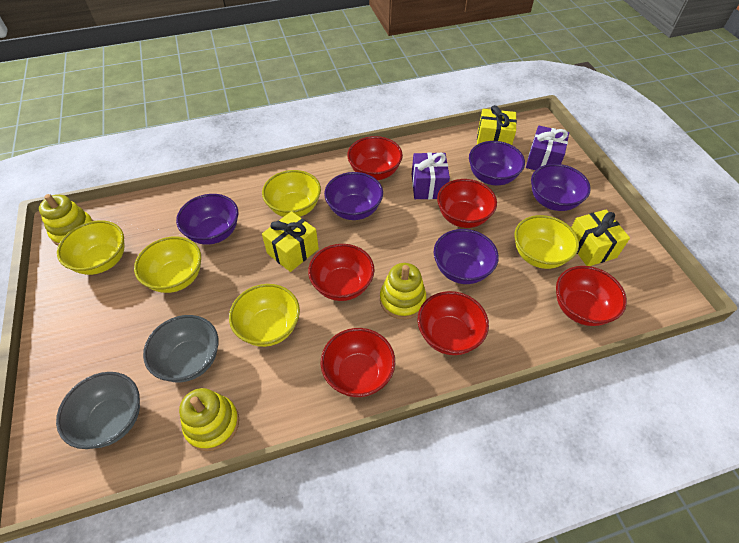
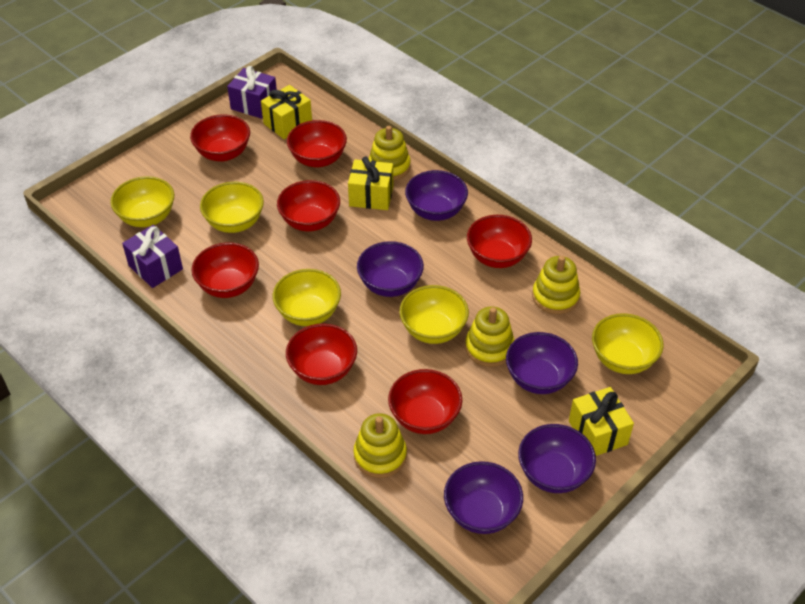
grey bowl: 2 -> 0
red bowl: 6 -> 7
yellow stacking toy: 3 -> 4

